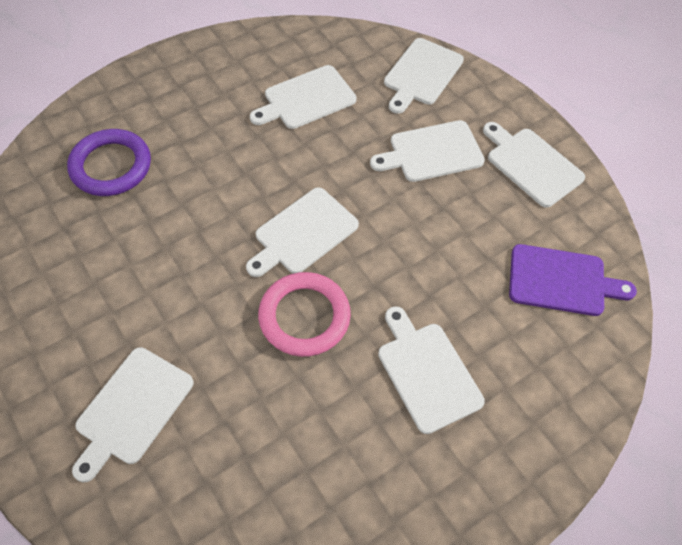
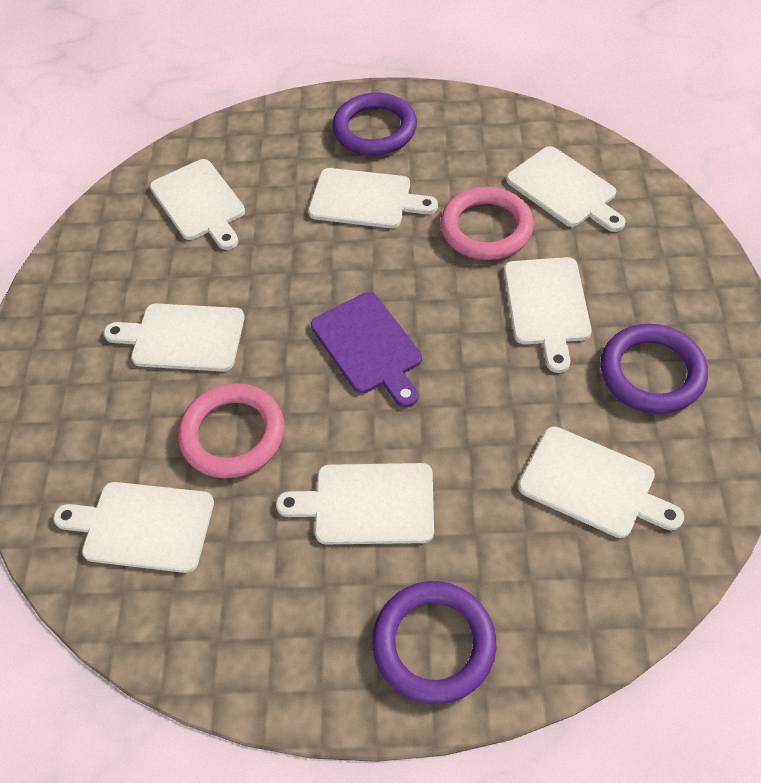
pink ring: 1 -> 2
purple ring: 1 -> 3
white cutting board: 7 -> 8

